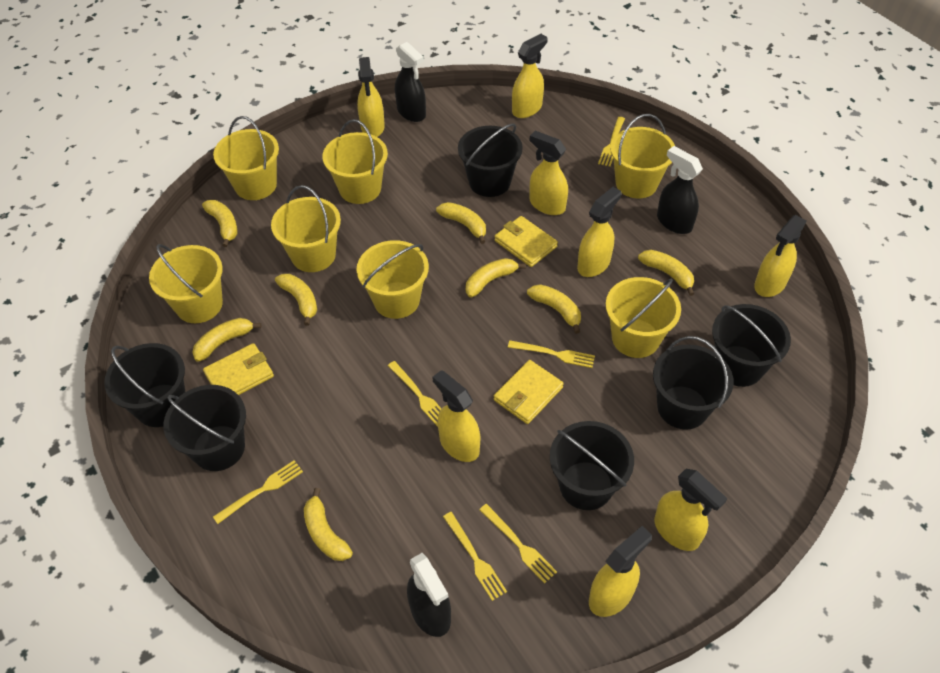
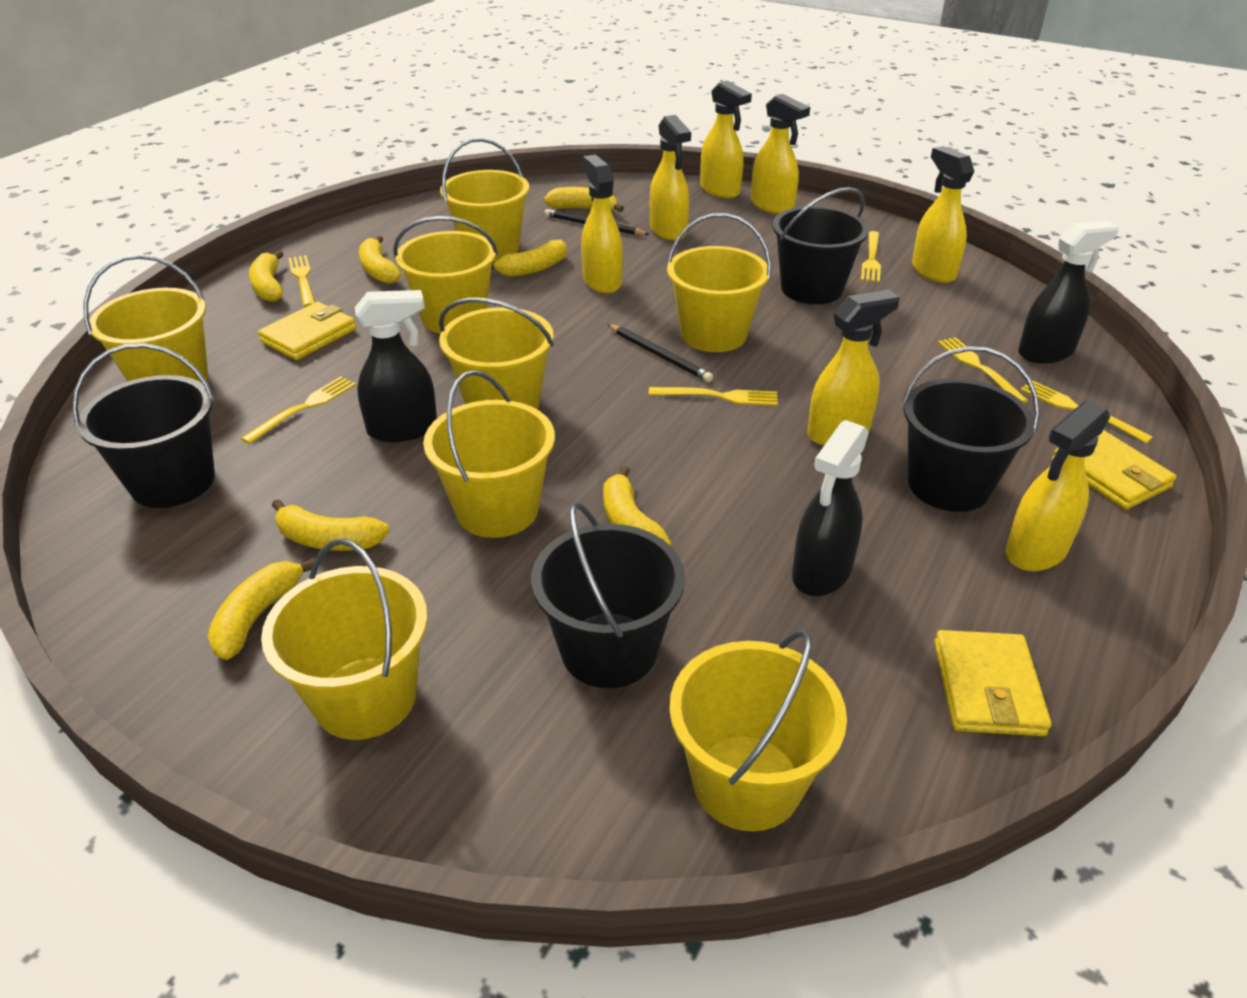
black bucket: 6 -> 4
black pencil: 0 -> 2
yellow banana: 8 -> 7
yellow bucket: 7 -> 8
yellow spray bottle: 8 -> 7

